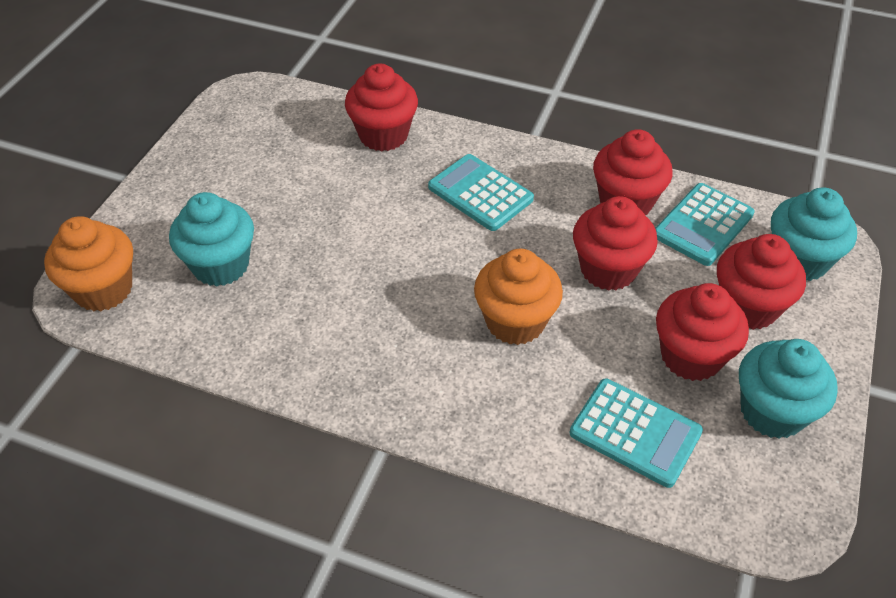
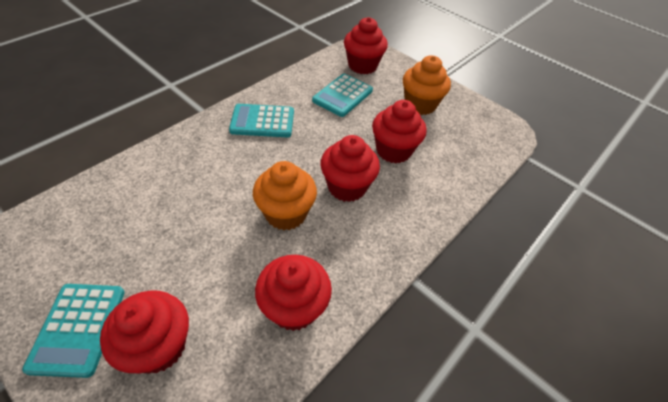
turquoise cupcake: 3 -> 0

